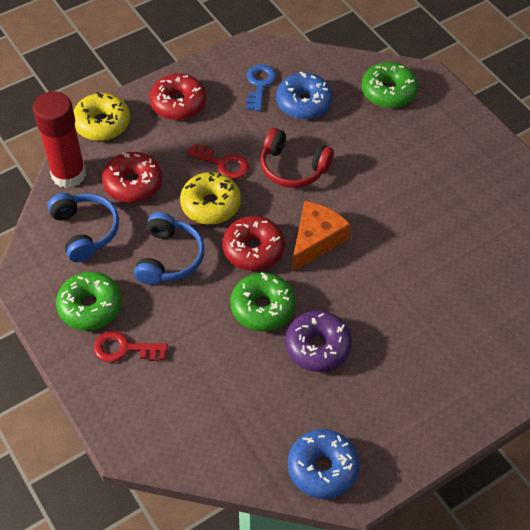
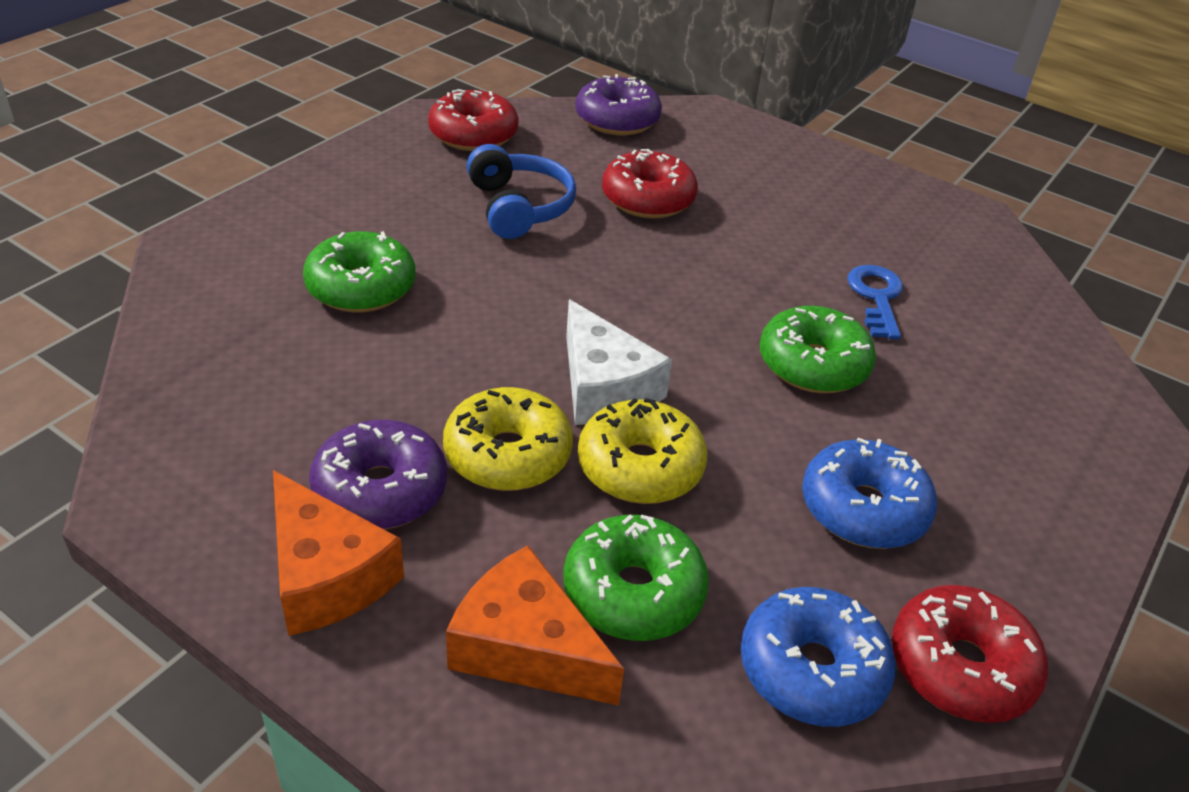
blue headphones: 2 -> 1
orange cheese: 1 -> 2
purple donut: 1 -> 2
red glue stick: 1 -> 0
red headphones: 1 -> 0
red key: 2 -> 0
white cheese: 0 -> 1

